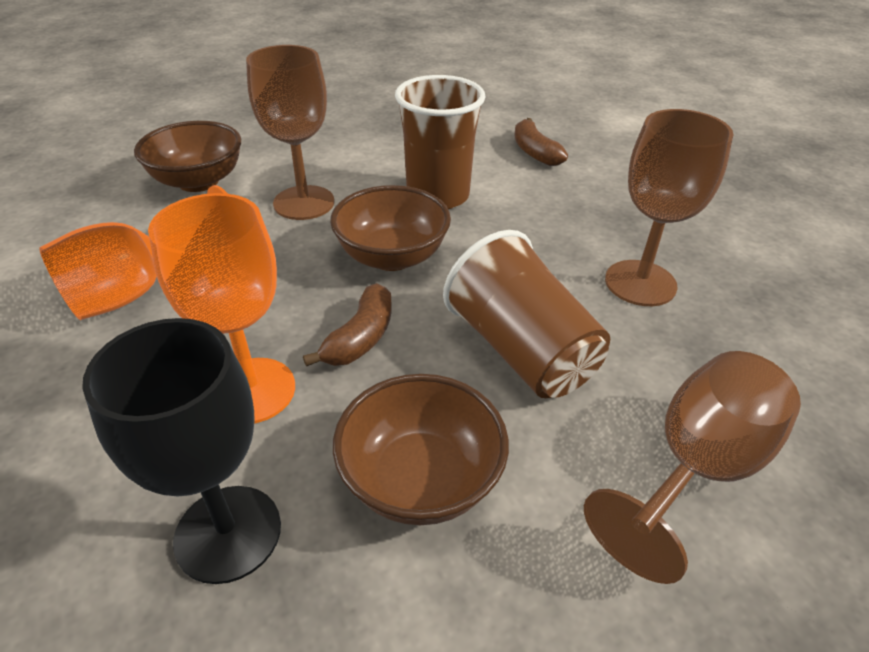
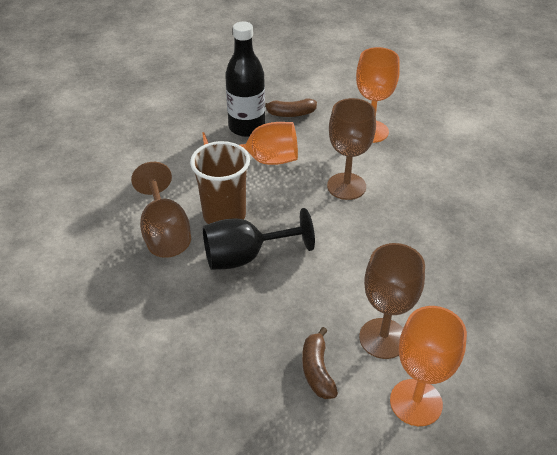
black bottle: 0 -> 1
brown bowl: 3 -> 0
brown cup: 2 -> 1
orange goblet: 2 -> 3

